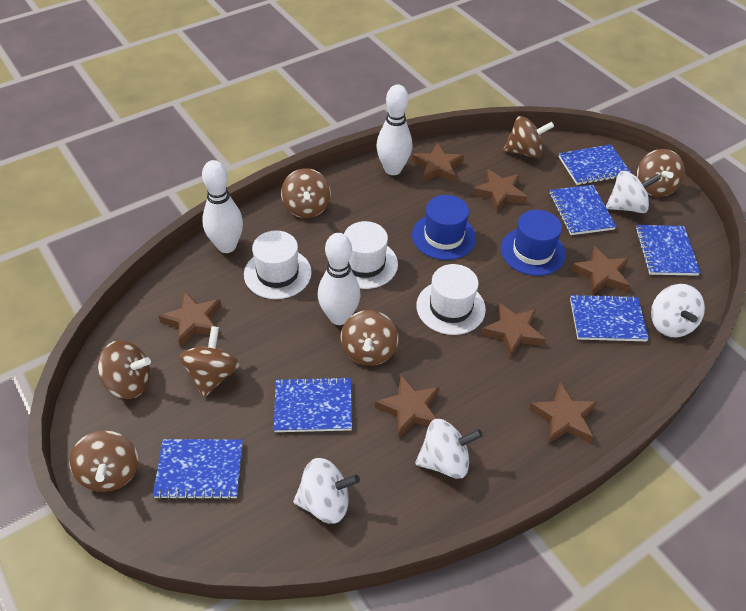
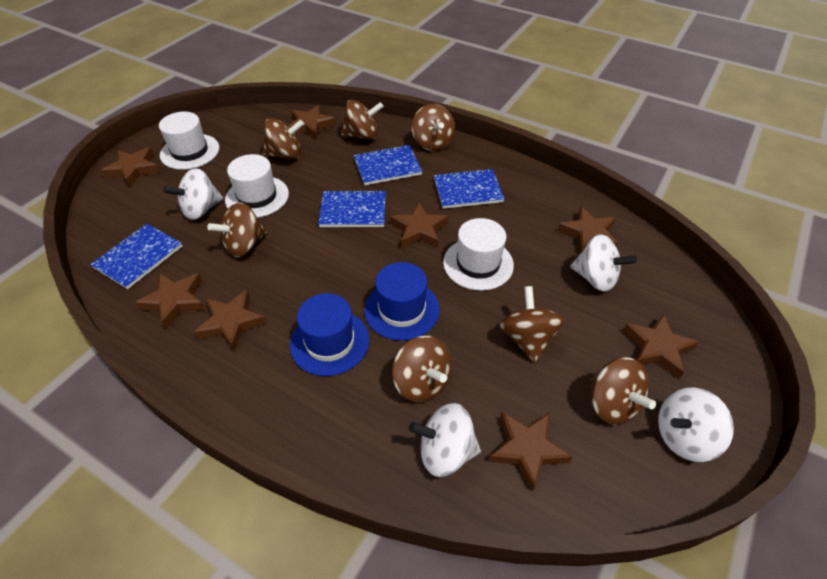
blue notebook: 6 -> 4
brown star: 7 -> 8
white bowling pin: 3 -> 0

